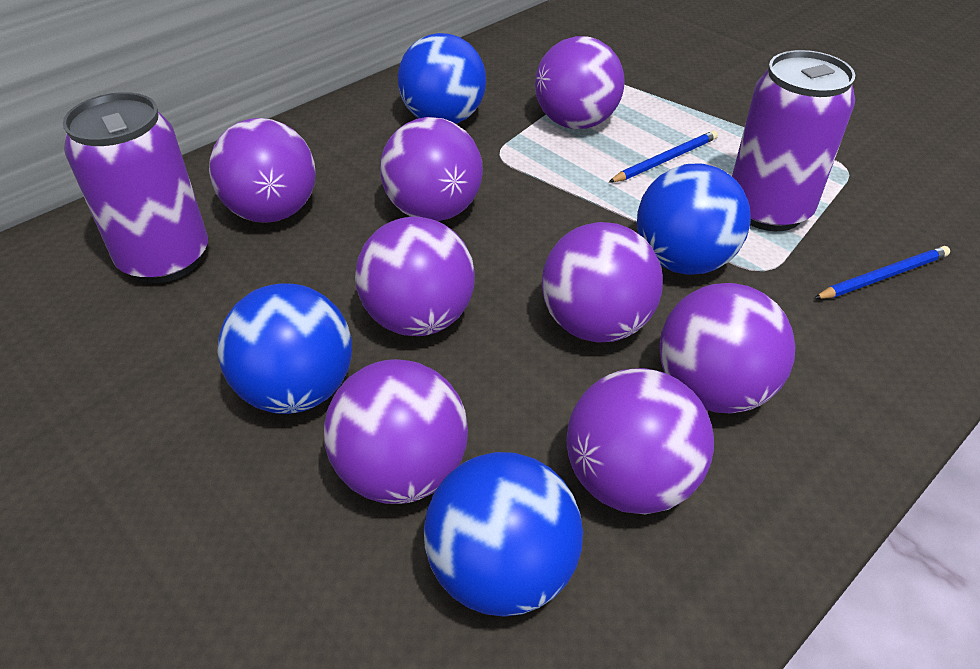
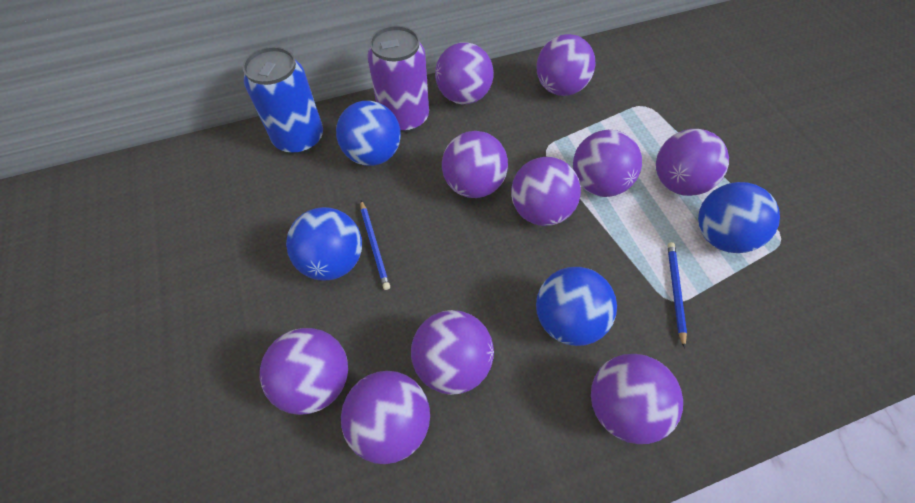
blue can: 0 -> 1
purple ball: 8 -> 10
purple can: 2 -> 1

